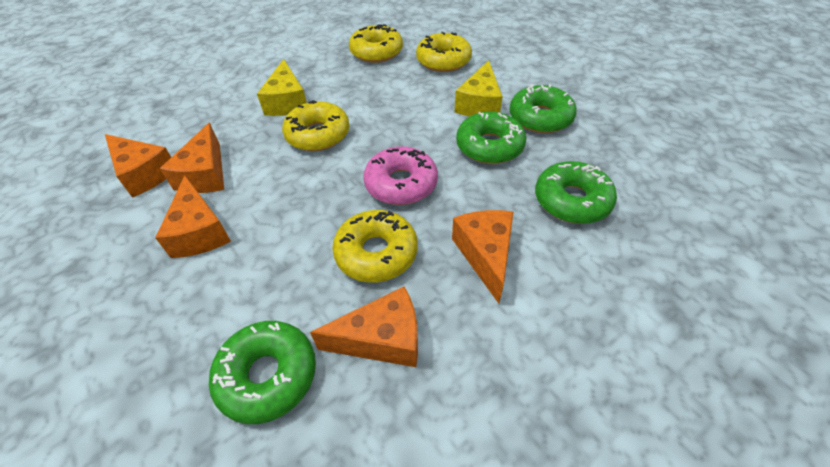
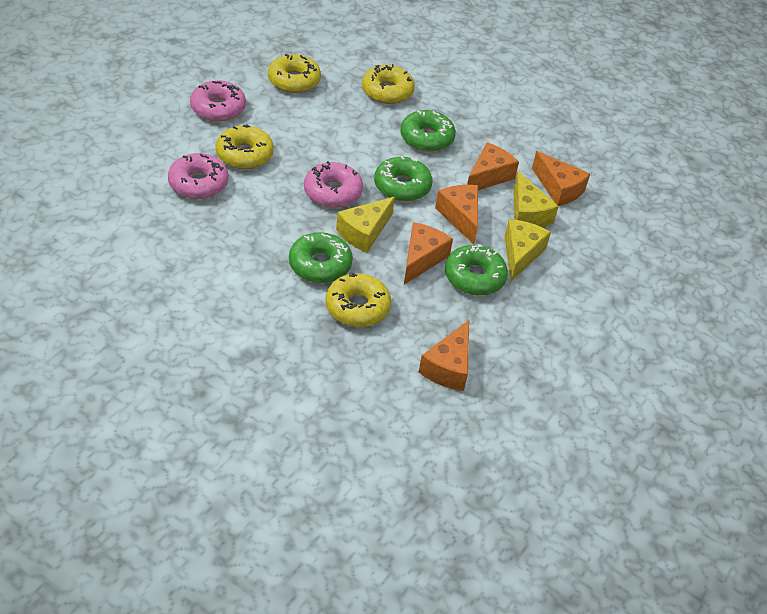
pink donut: 1 -> 3
yellow cheese: 2 -> 3

